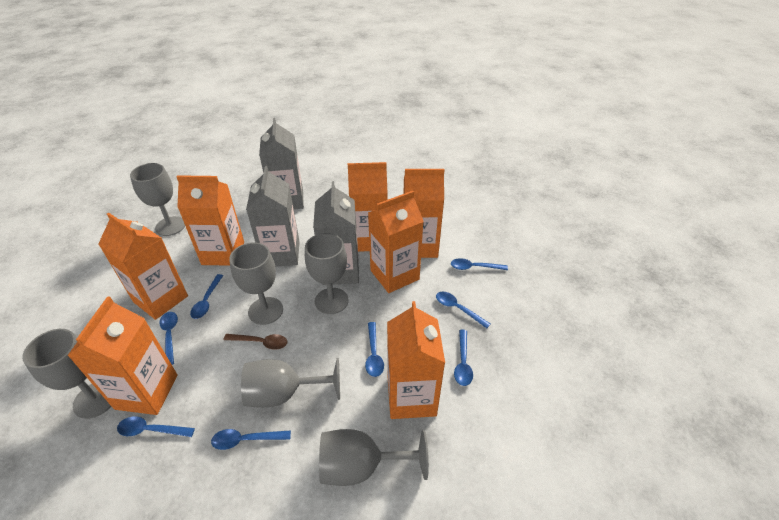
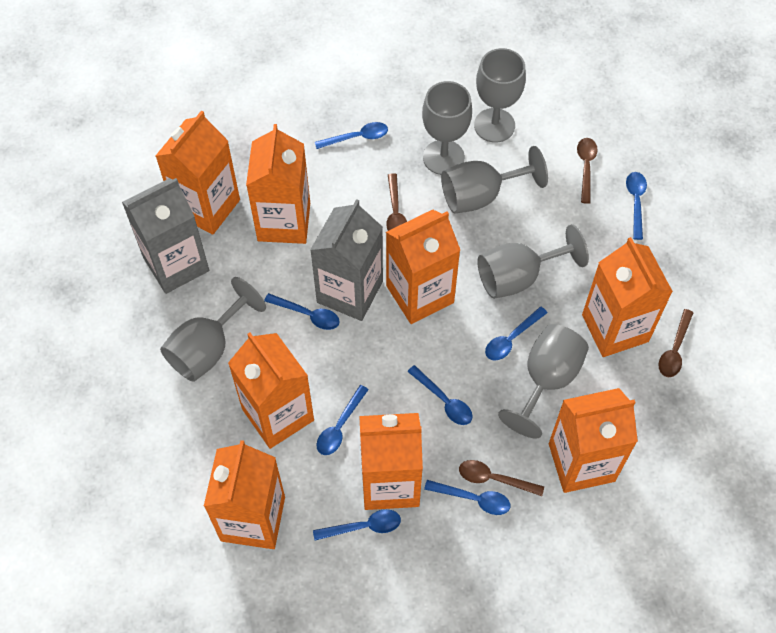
brown spoon: 1 -> 4
grey carton: 3 -> 2
orange carton: 7 -> 8

